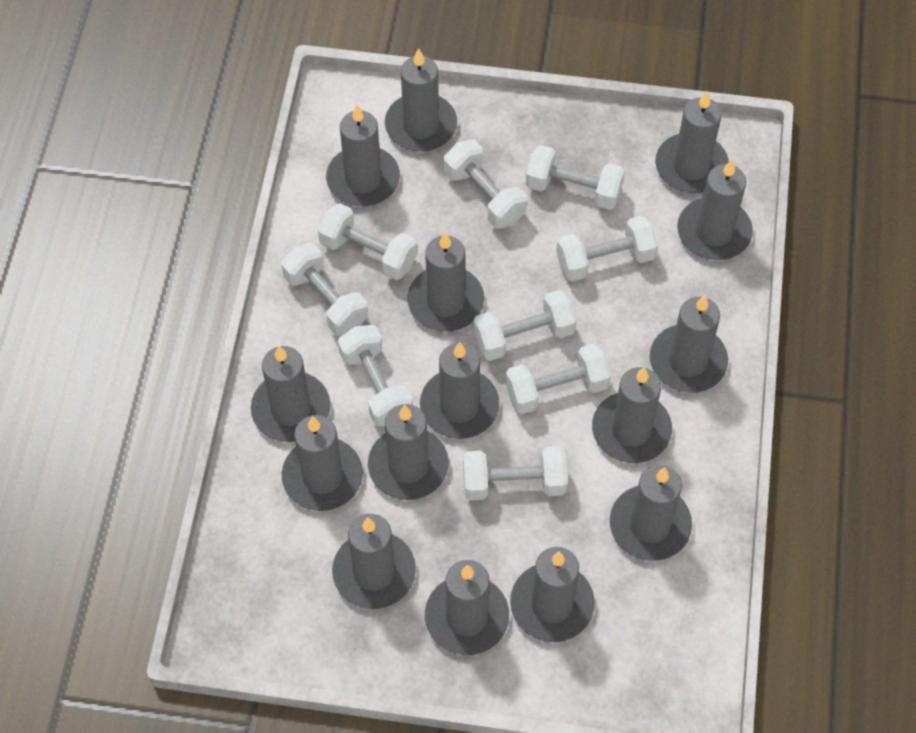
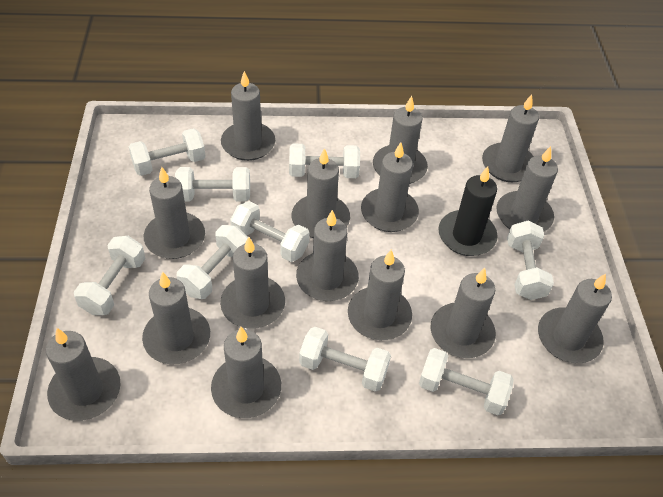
black candle: 0 -> 1

